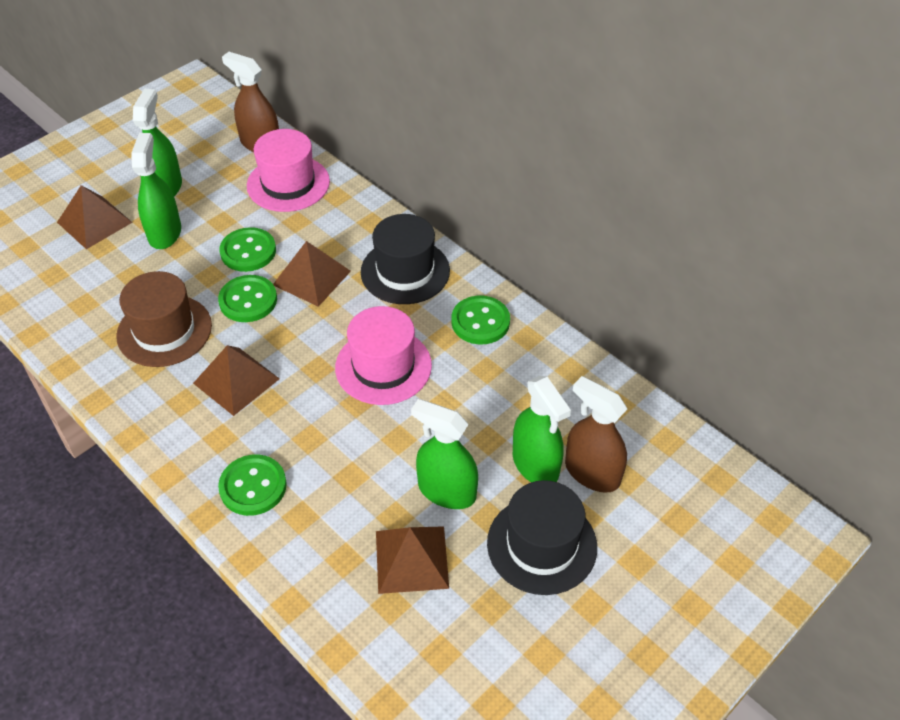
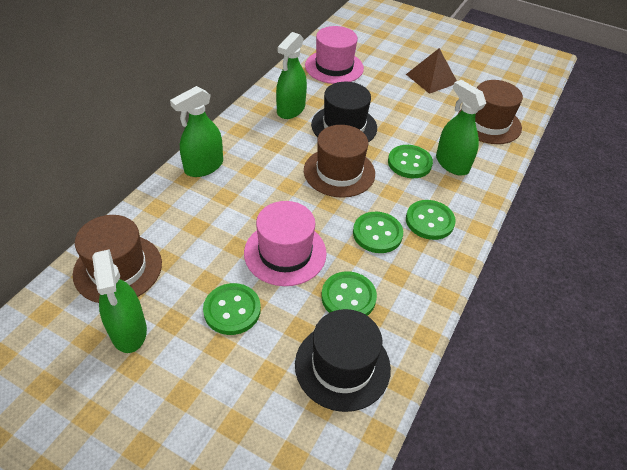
brown hat: 1 -> 3
brown pyramid: 4 -> 1
brown spray bottle: 2 -> 0
green button: 4 -> 5

